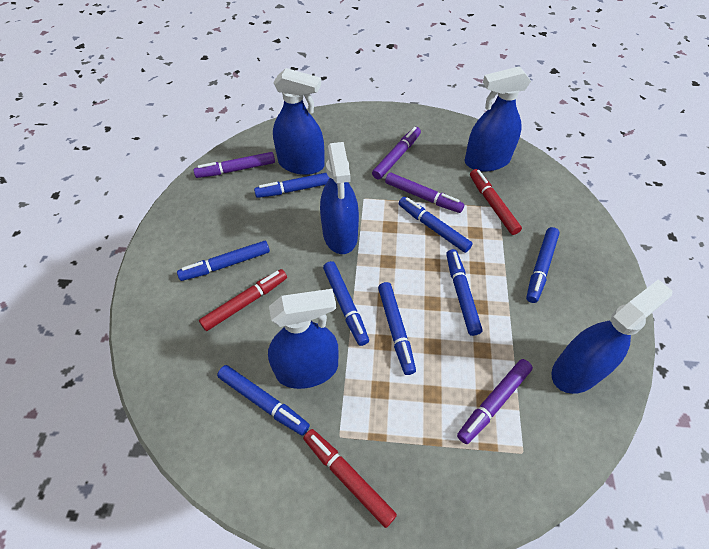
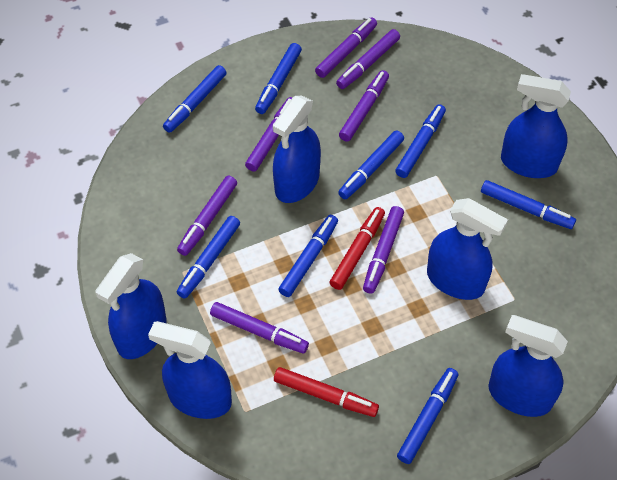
blue spray bottle: 5 -> 6
purple marker: 4 -> 7
red marker: 3 -> 2

